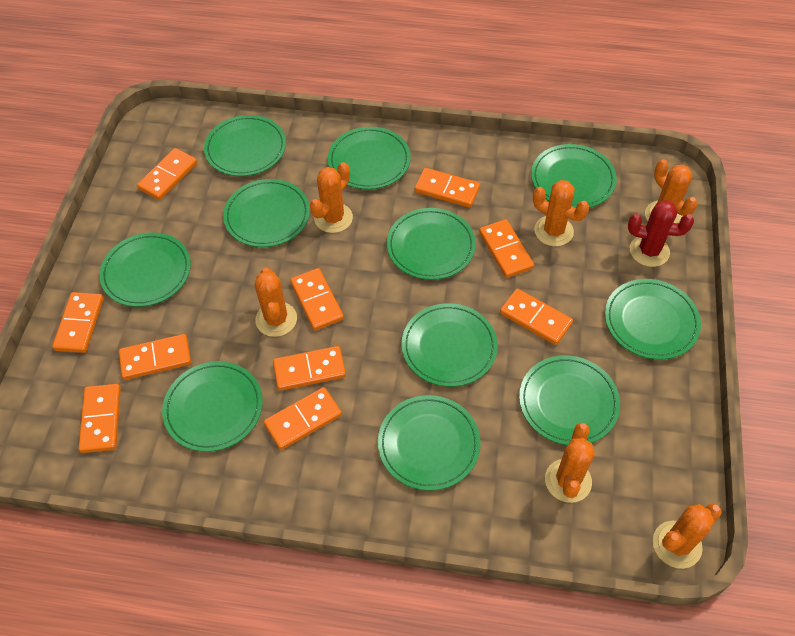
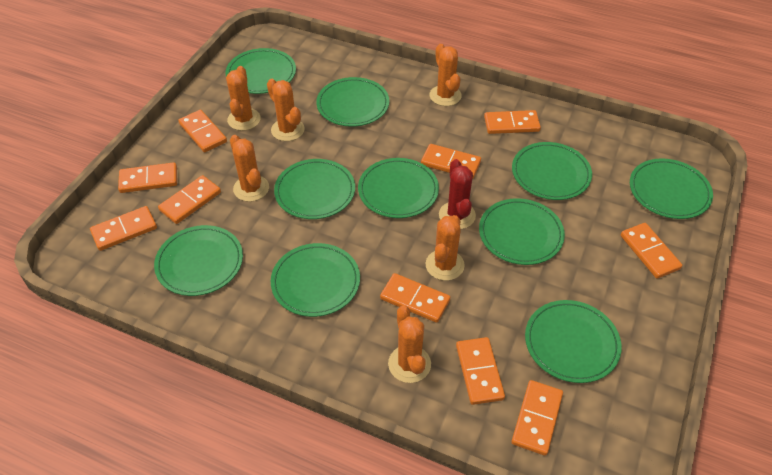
green plate: 11 -> 10

